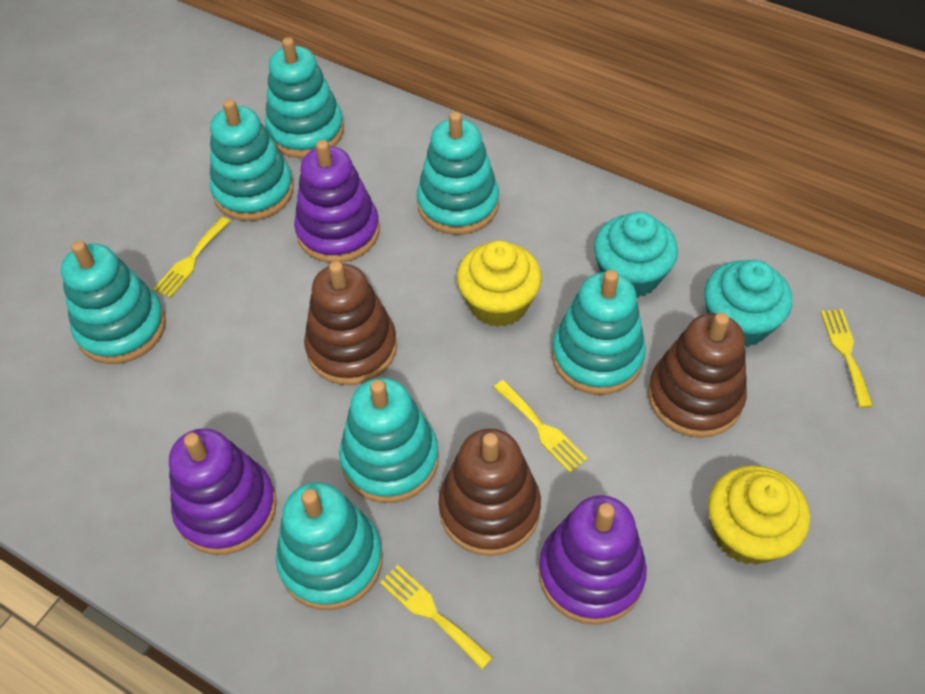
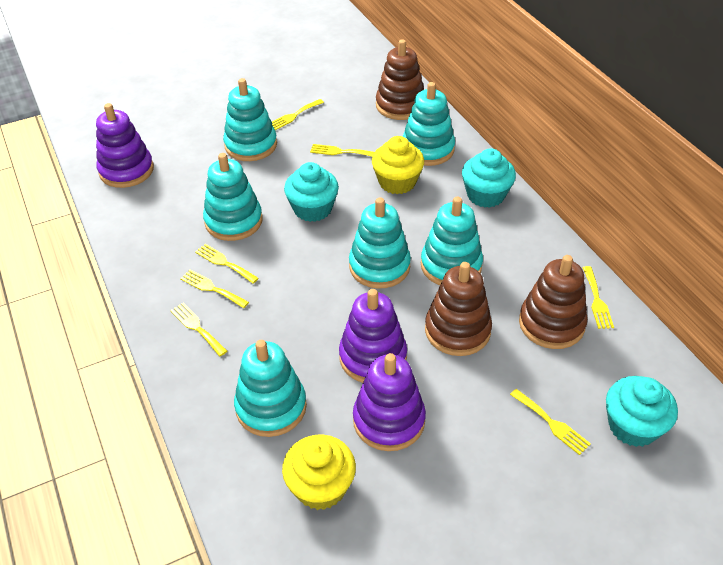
turquoise cupcake: 2 -> 3
turquoise stacking toy: 7 -> 6
yellow fork: 4 -> 7

